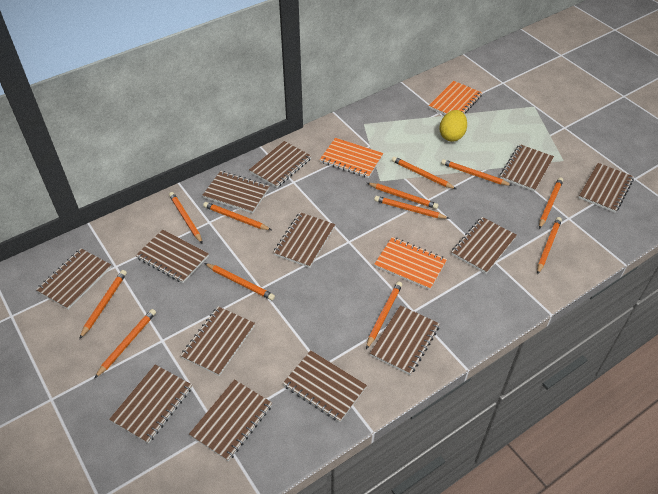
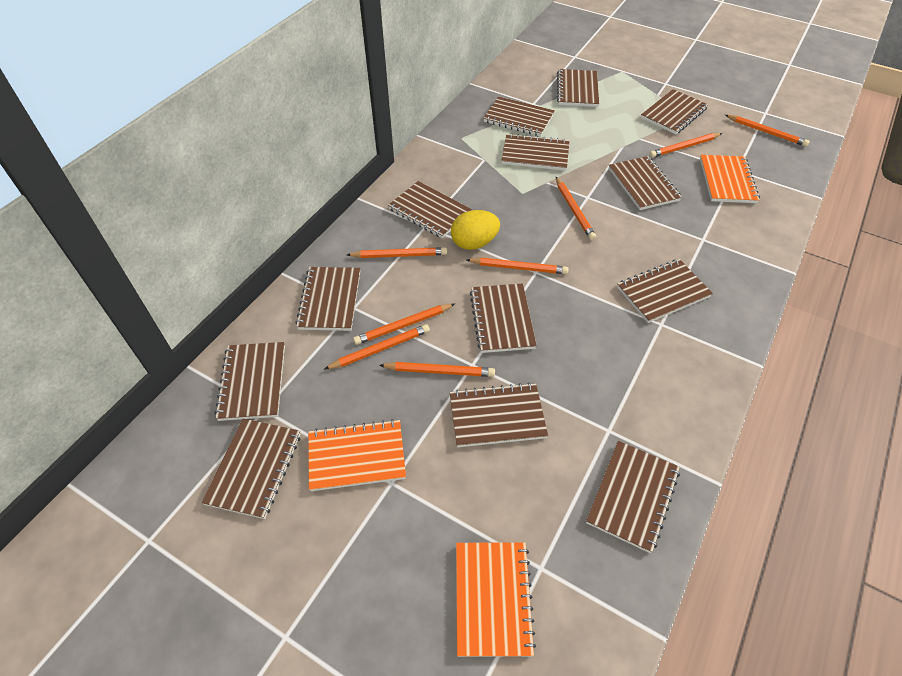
orange pencil: 12 -> 8

